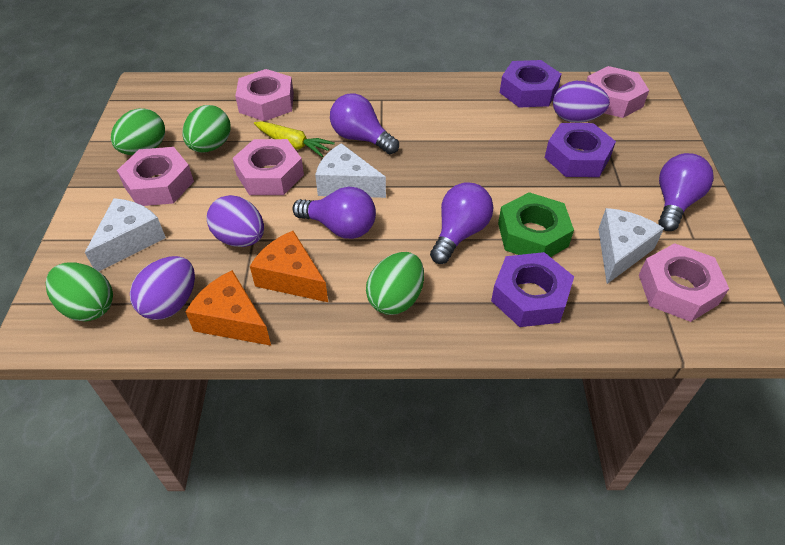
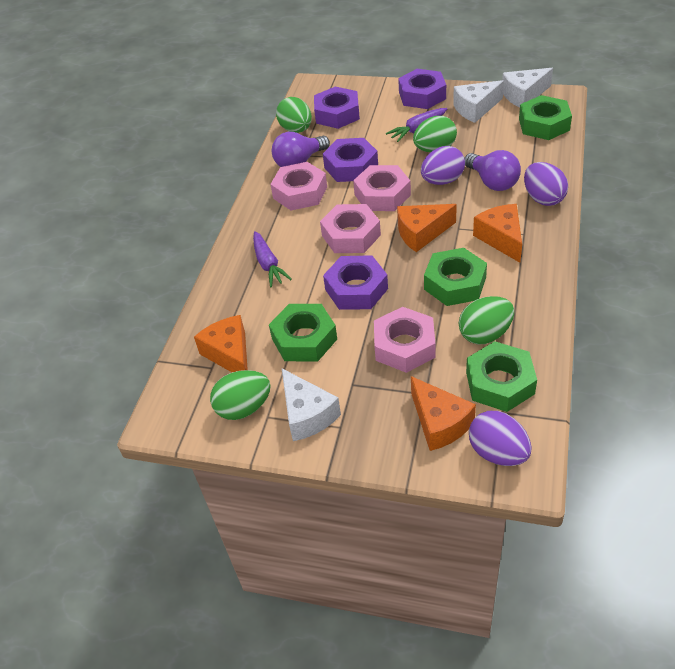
green nut: 1 -> 4
orange cheese: 2 -> 4
pink nut: 5 -> 4
purple carrot: 0 -> 2
purple light bulb: 4 -> 2
purple nut: 3 -> 4
yellow carrot: 1 -> 0

